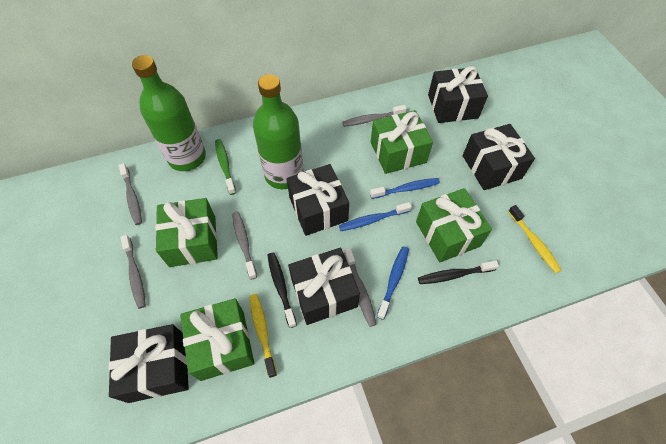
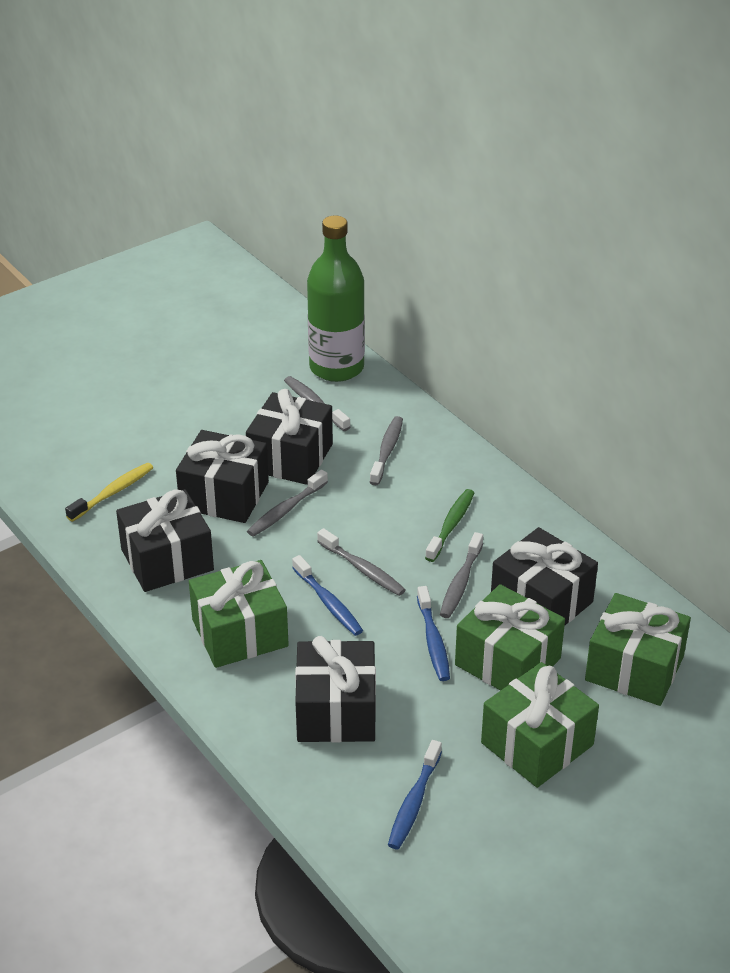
black toothbrush: 2 -> 0
green bottle: 2 -> 1
yellow toothbrush: 2 -> 1

